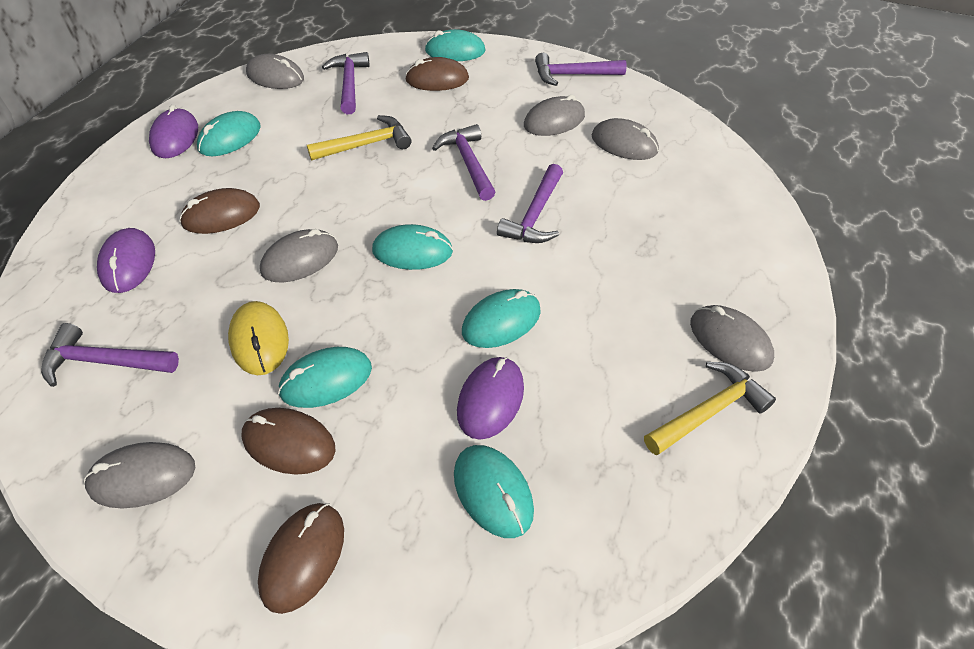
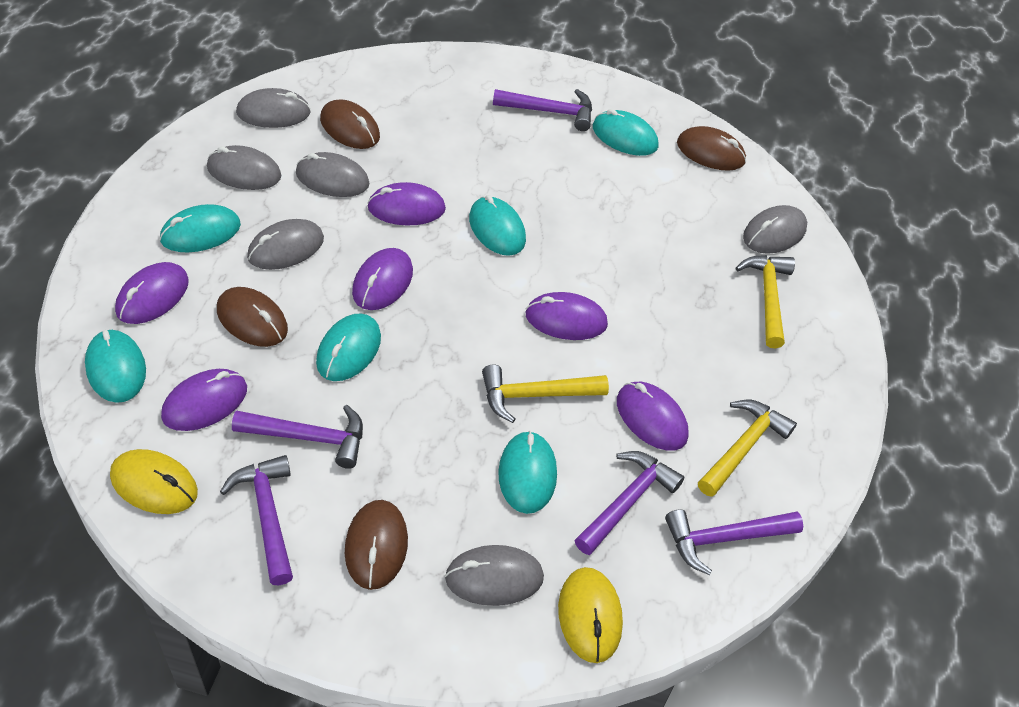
purple mouse: 3 -> 6
yellow hammer: 2 -> 3
yellow mouse: 1 -> 2

